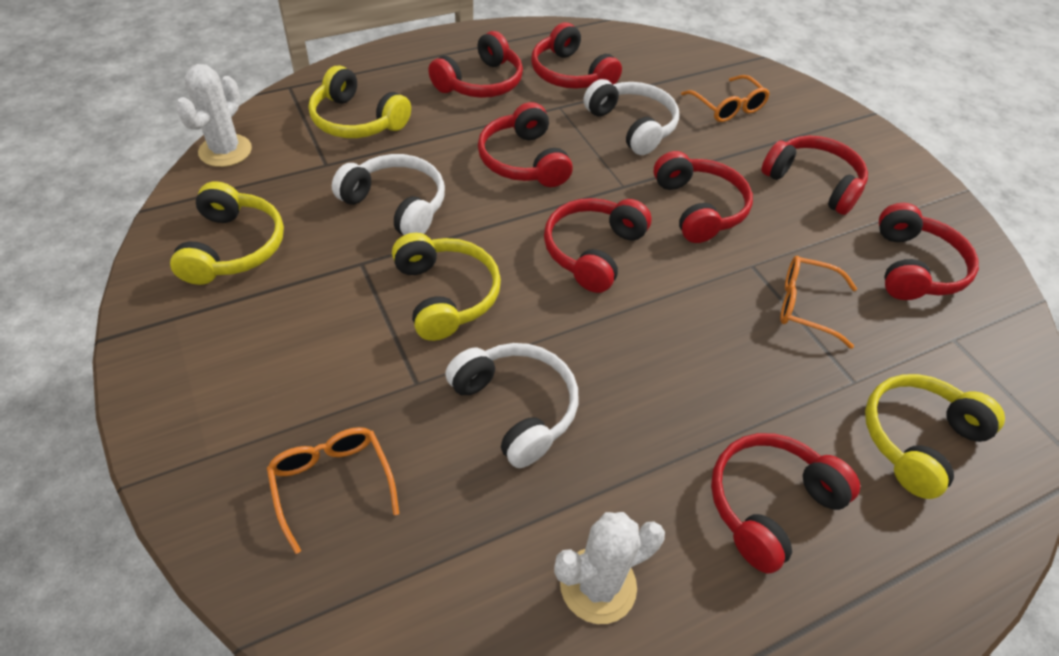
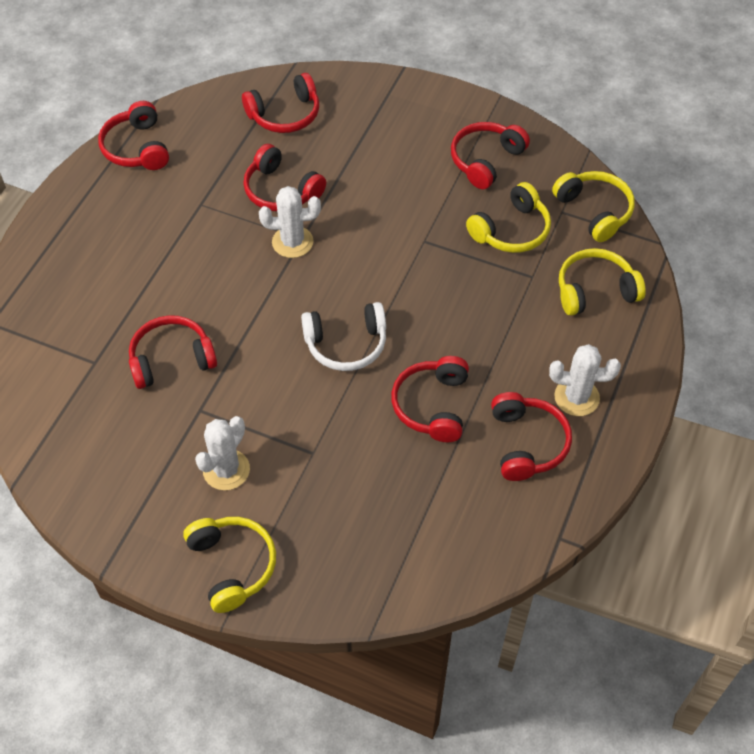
orange glasses: 3 -> 0
red headphones: 8 -> 7
white cactus: 2 -> 3
white headphones: 3 -> 1

